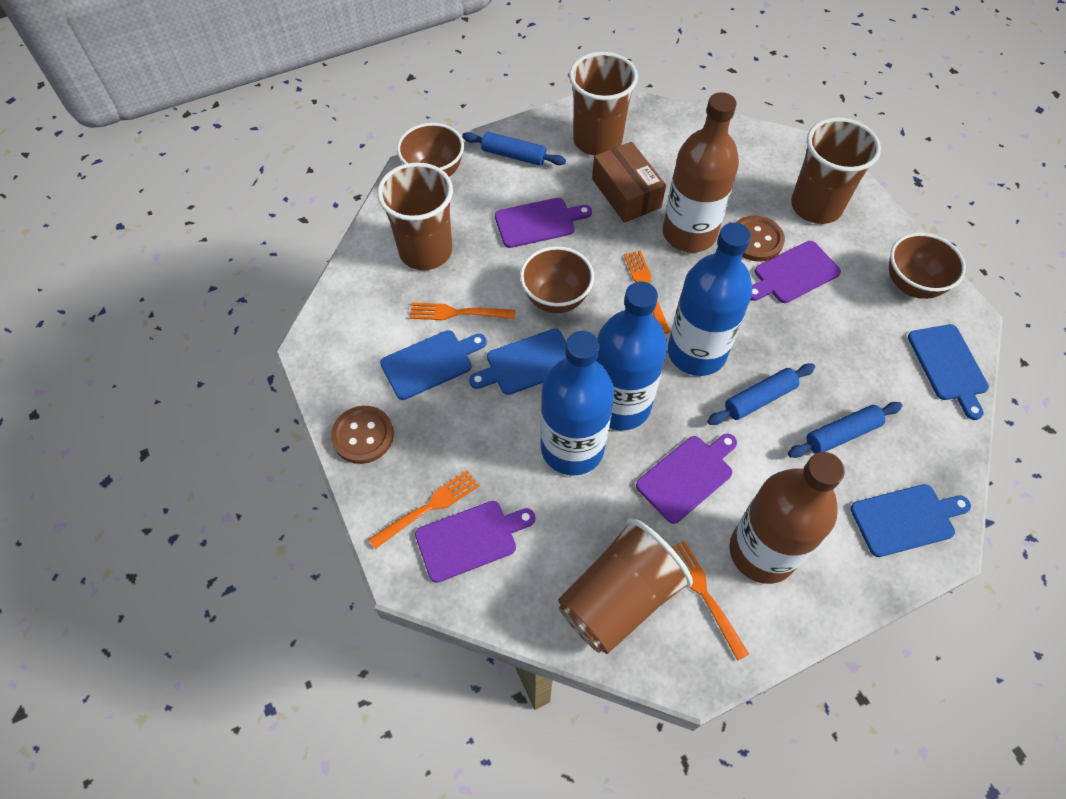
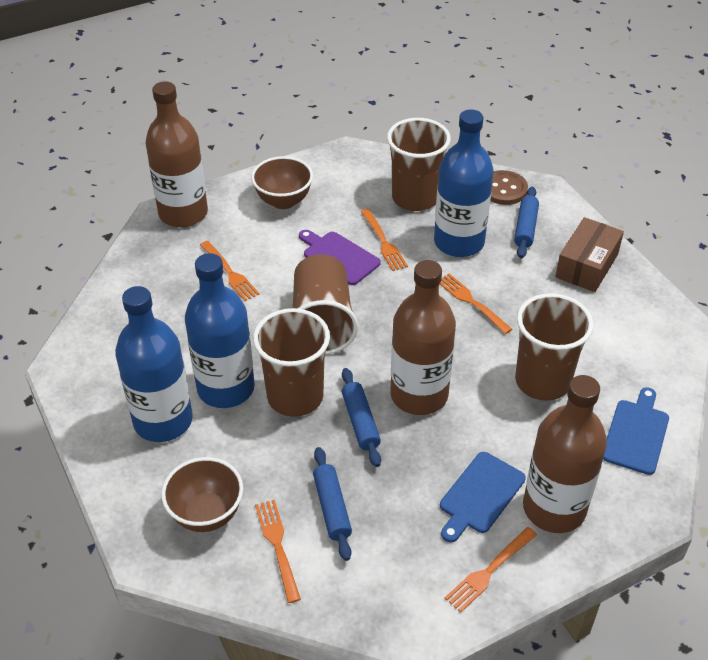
blue cutting board: 4 -> 2
brown bottle: 2 -> 3
brown bowl: 3 -> 2
brown button: 2 -> 1
orange fork: 4 -> 5
purple cutting board: 4 -> 1

